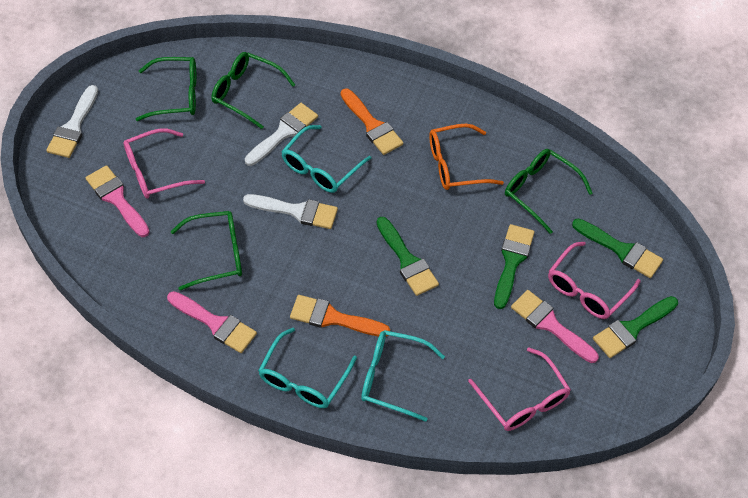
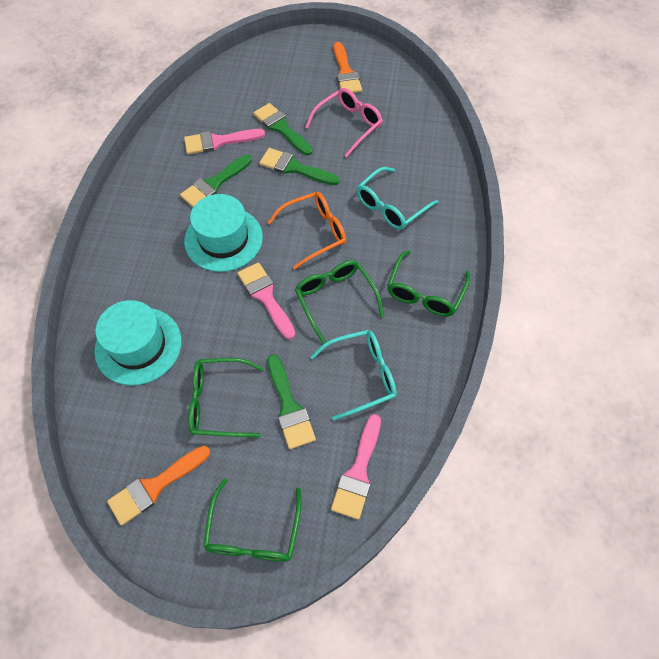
pink glasses: 3 -> 1
turquoise glasses: 3 -> 2
turquoise hat: 0 -> 2
white brush: 3 -> 0

